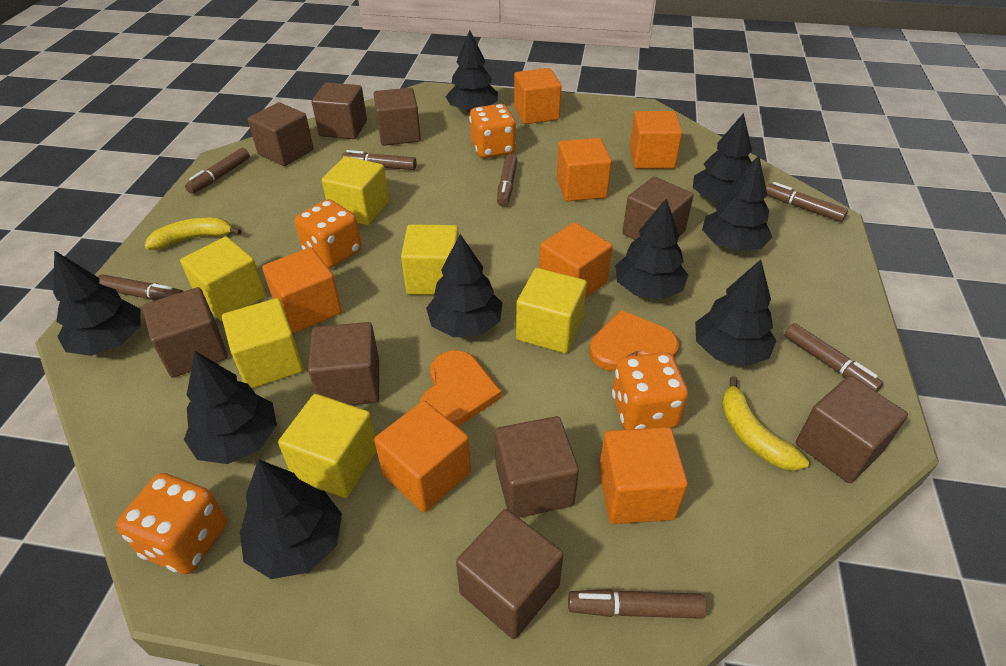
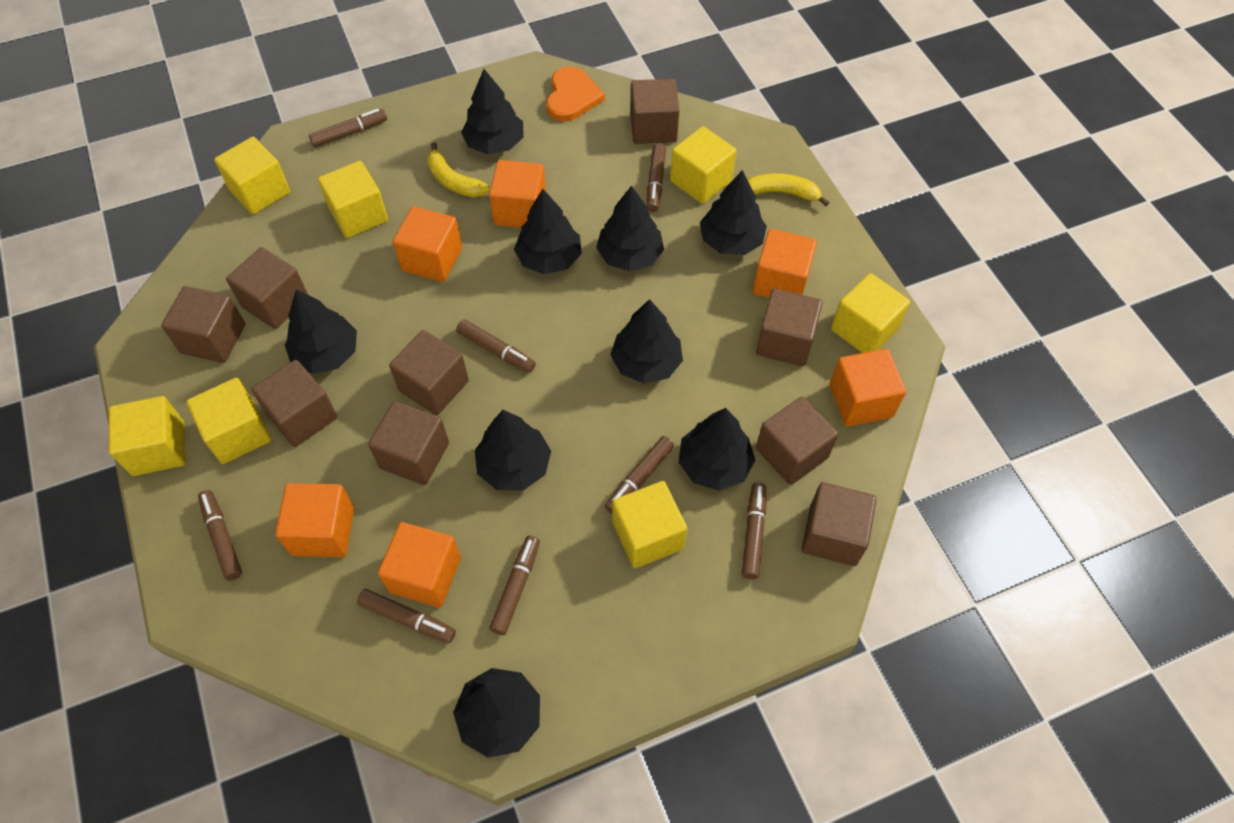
brown marker: 7 -> 8
orange cube: 7 -> 6
orange dice: 4 -> 0
orange heart: 2 -> 1
yellow cube: 6 -> 7

